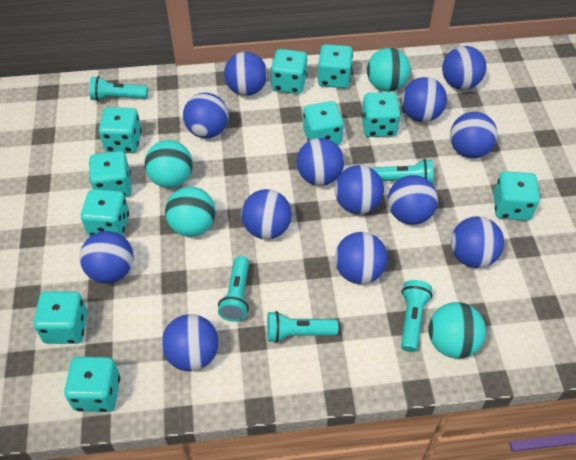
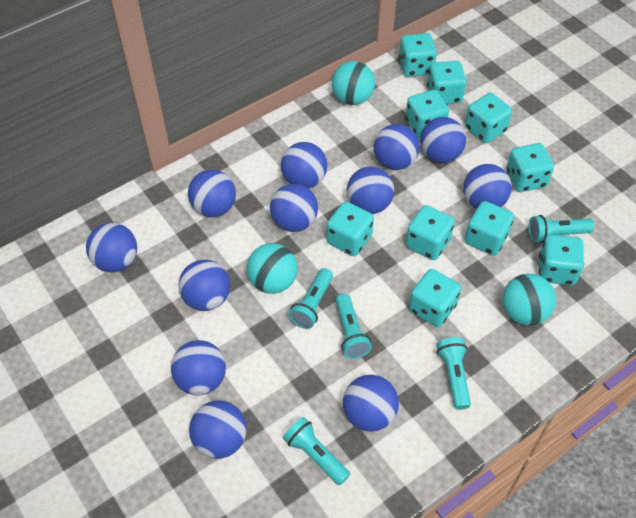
blue ball: 13 -> 12
turquoise ball: 4 -> 3

